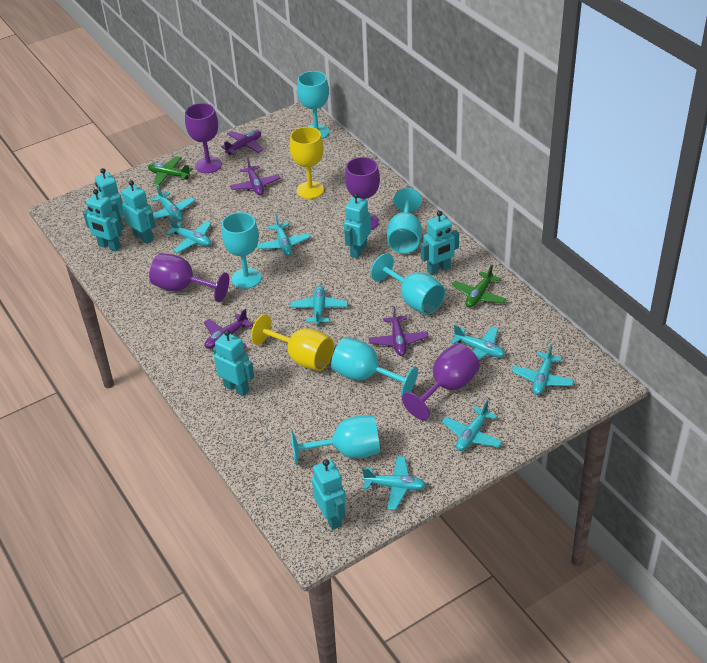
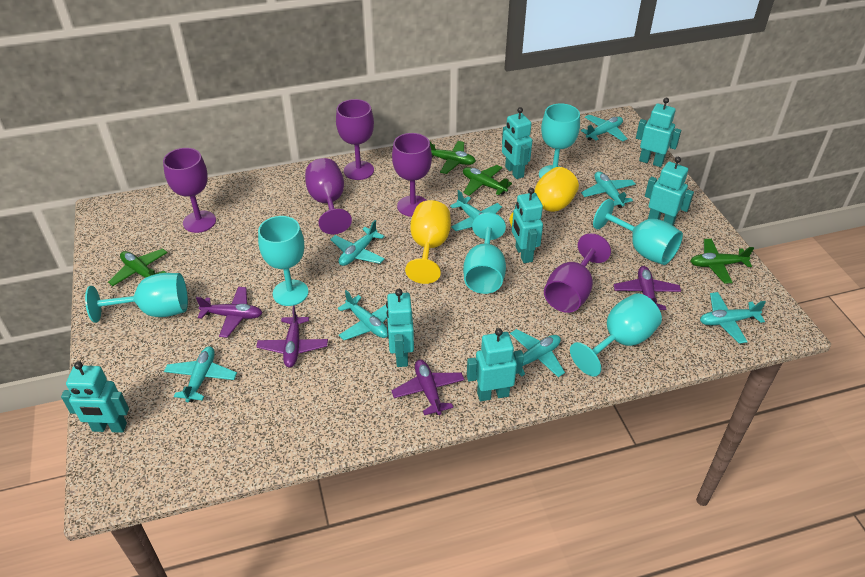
green plane: 2 -> 4
purple goblet: 4 -> 5

